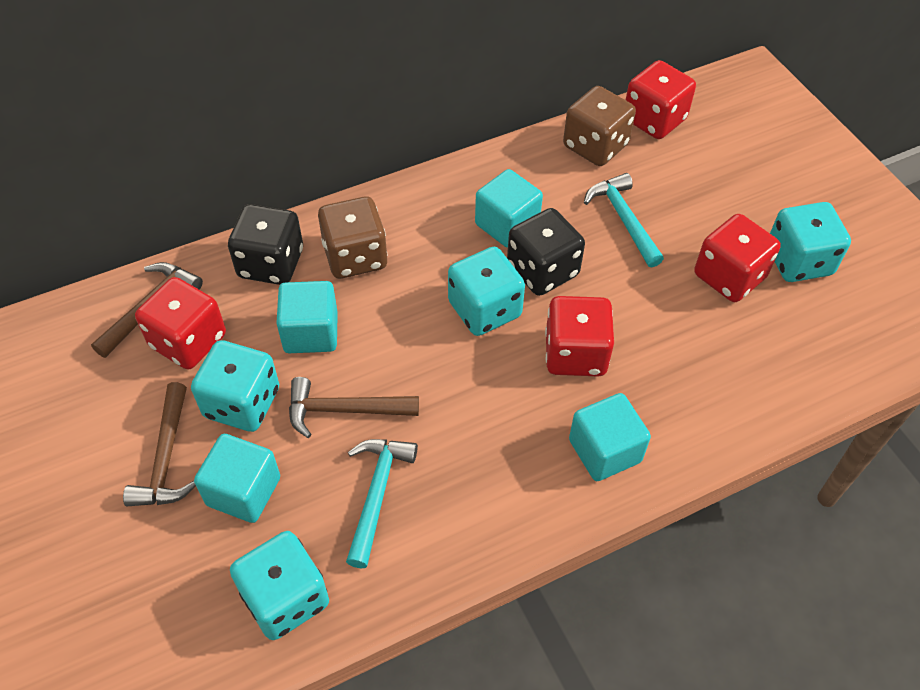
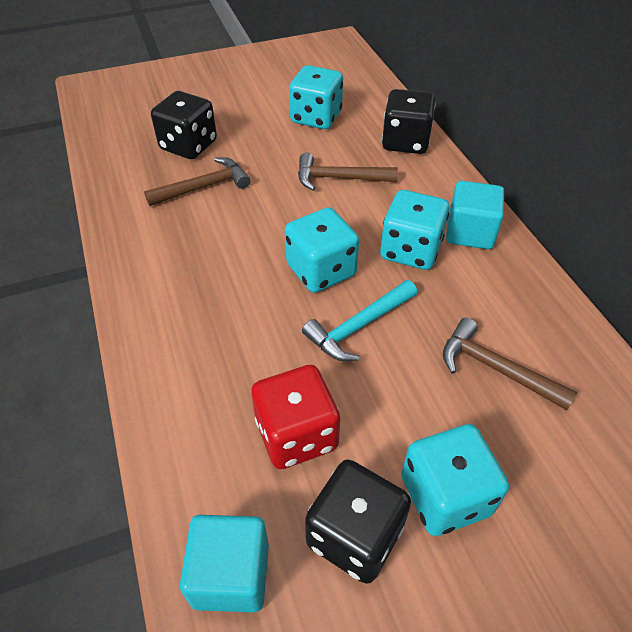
black dice: 2 -> 3
brown dice: 2 -> 0
red dice: 4 -> 1
turquoise cube: 4 -> 2
turquoise hammer: 2 -> 1

